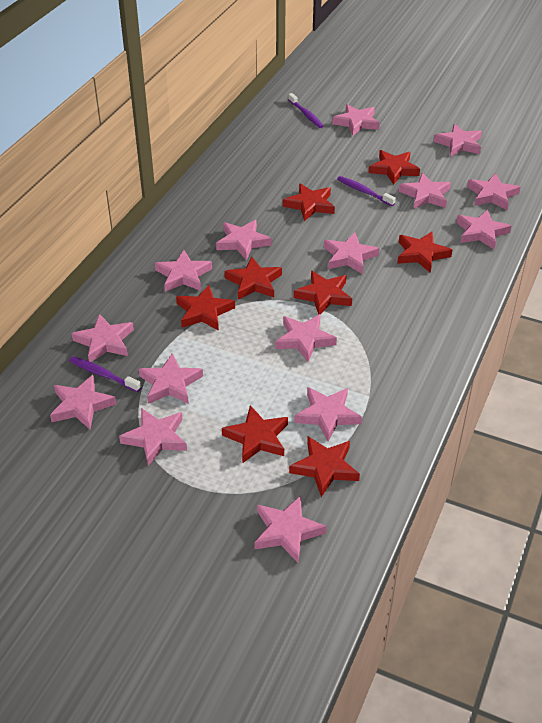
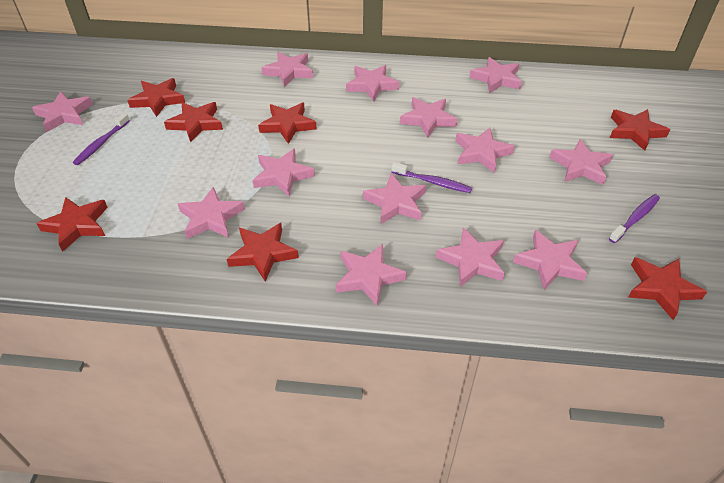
pink star: 15 -> 13
red star: 8 -> 7

